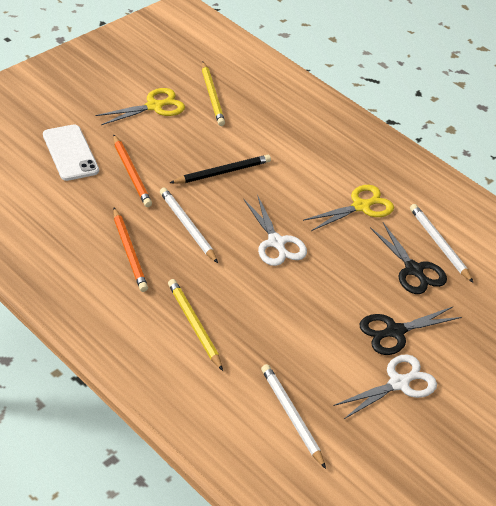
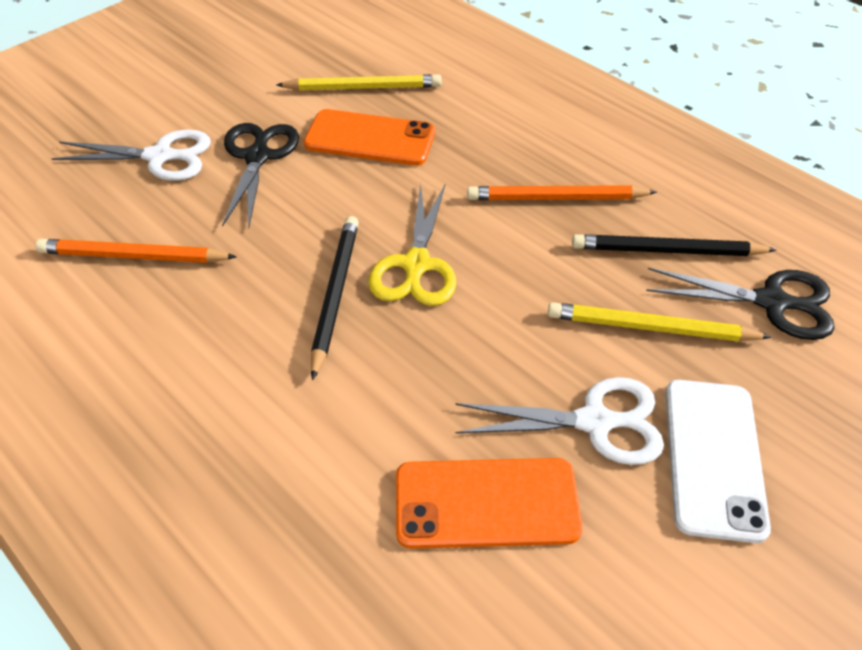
black pencil: 1 -> 2
orange phone: 0 -> 2
white pencil: 3 -> 0
yellow scissors: 2 -> 1

